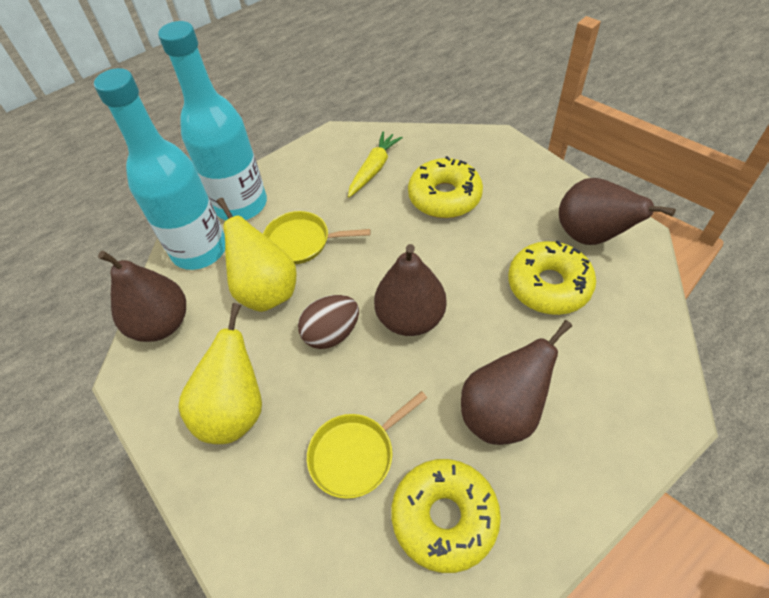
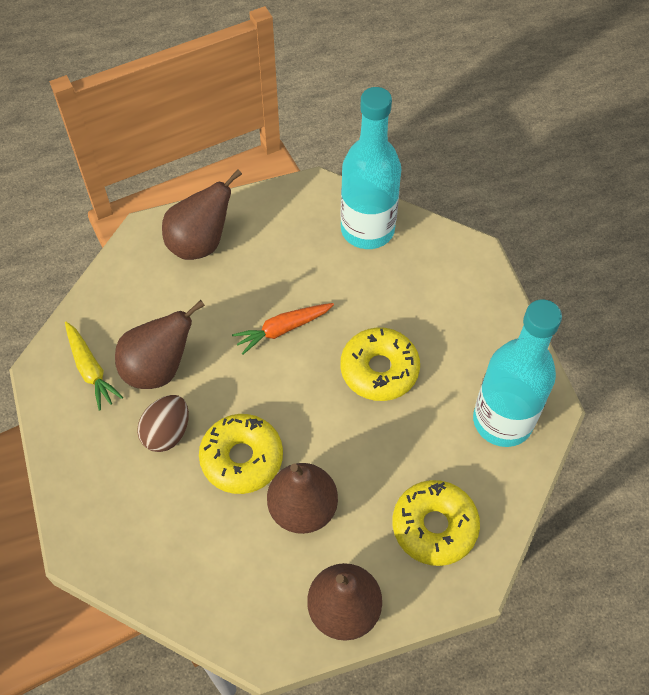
orange carrot: 0 -> 1
yellow pan: 2 -> 0
yellow pear: 2 -> 0

